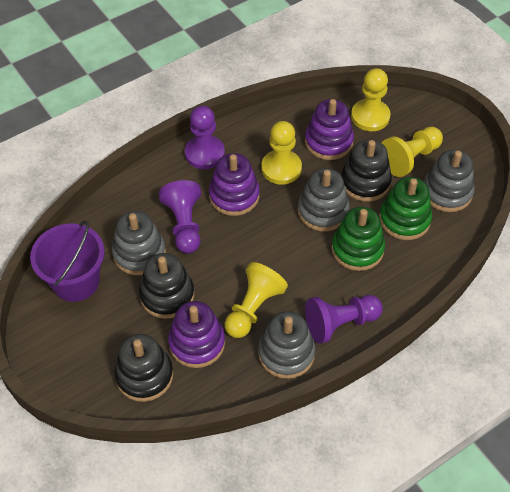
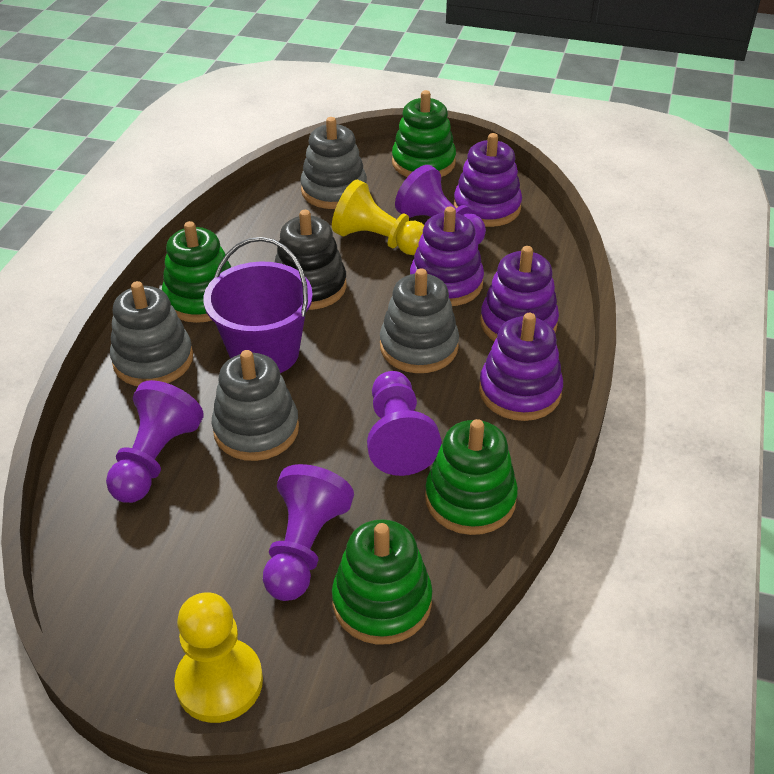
black stacking toy: 3 -> 1
green stacking toy: 2 -> 4
purple pawn: 3 -> 4
purple stacking toy: 3 -> 4
yellow pawn: 4 -> 2

